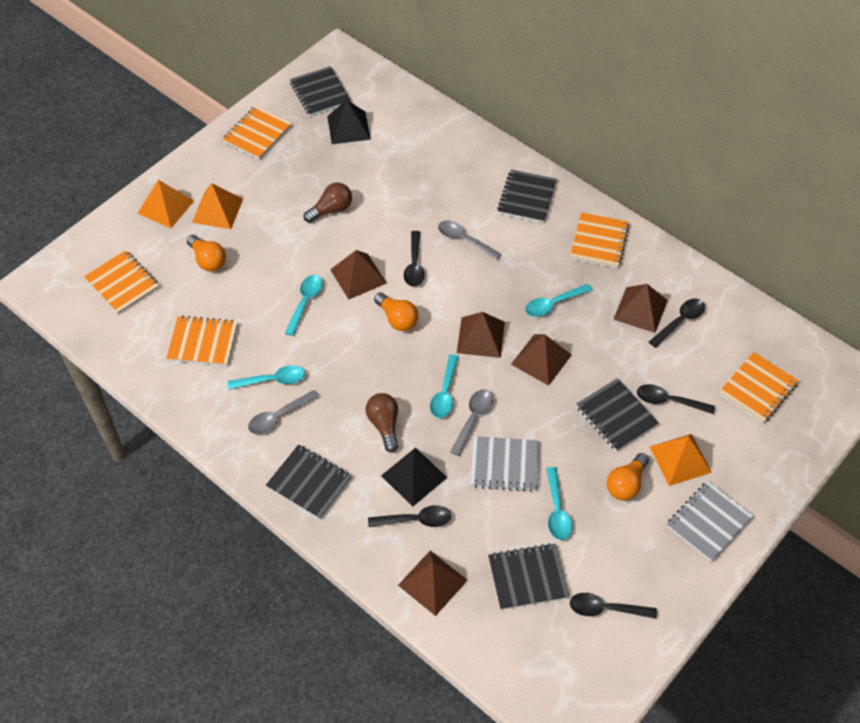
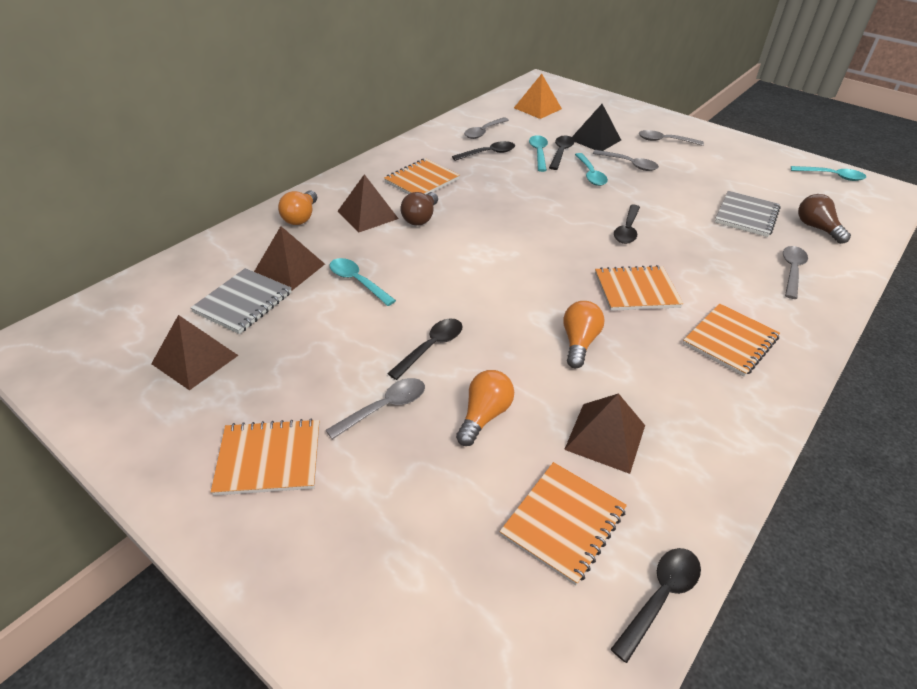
black notebook: 5 -> 0
black pyramid: 2 -> 1
brown pyramid: 5 -> 4
grey spoon: 3 -> 5
orange pyramid: 3 -> 1
turquoise spoon: 5 -> 4

